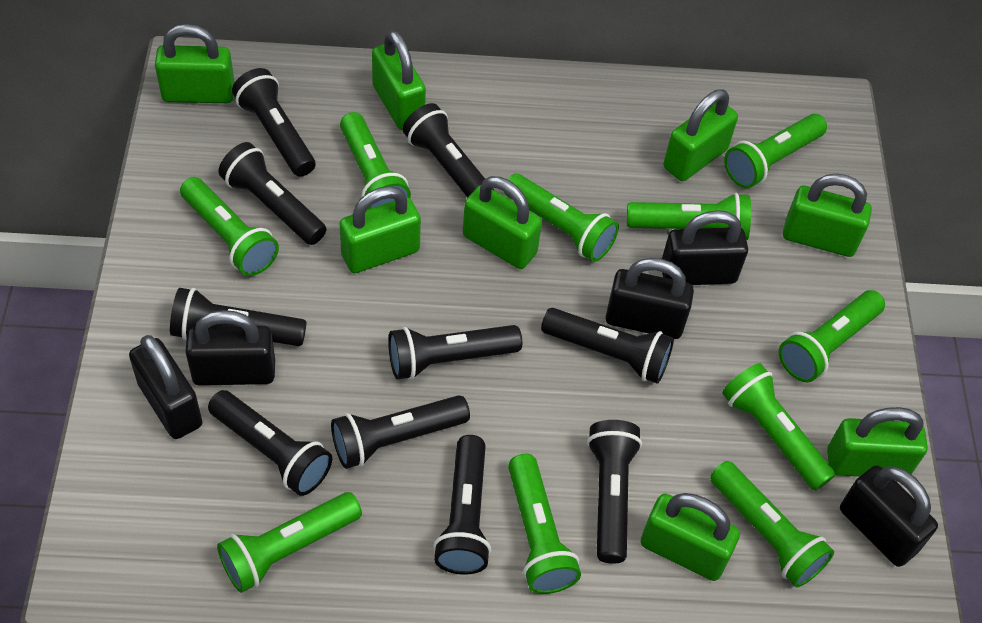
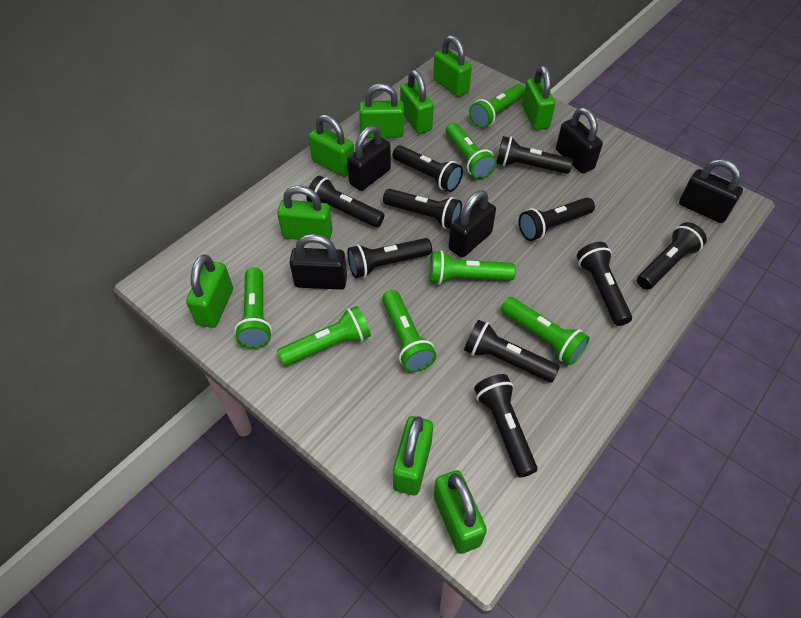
green flashlight: 10 -> 7
green padlock: 8 -> 9

